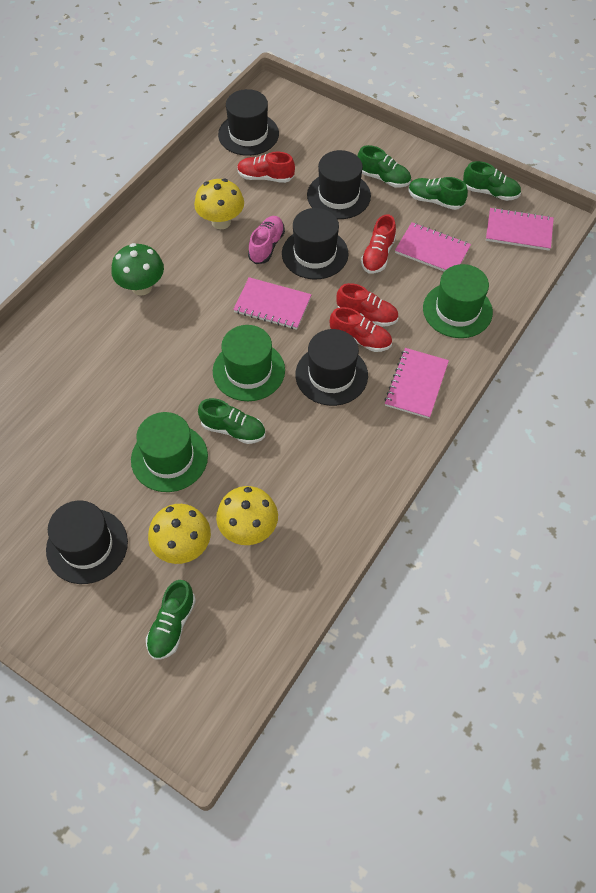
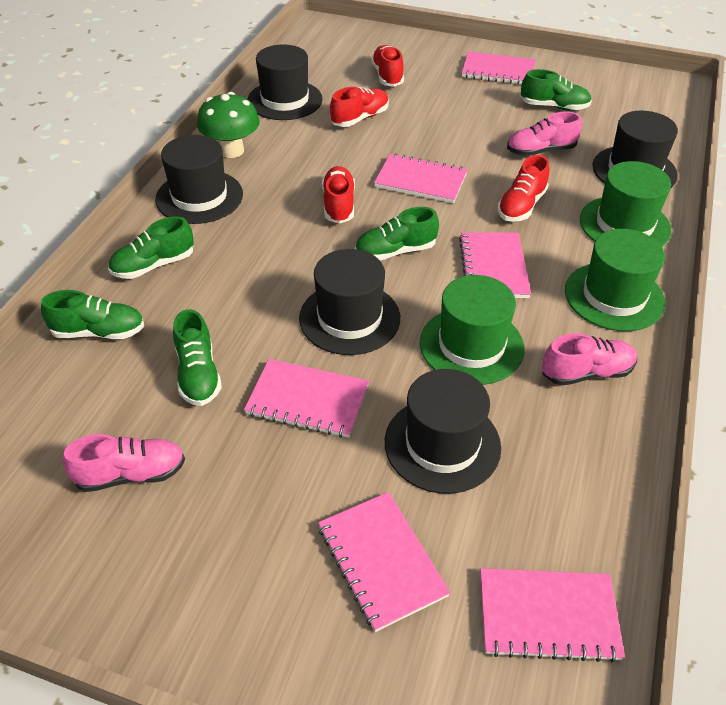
pink notebook: 4 -> 6
pink shoe: 1 -> 3
yellow mushroom: 3 -> 0

